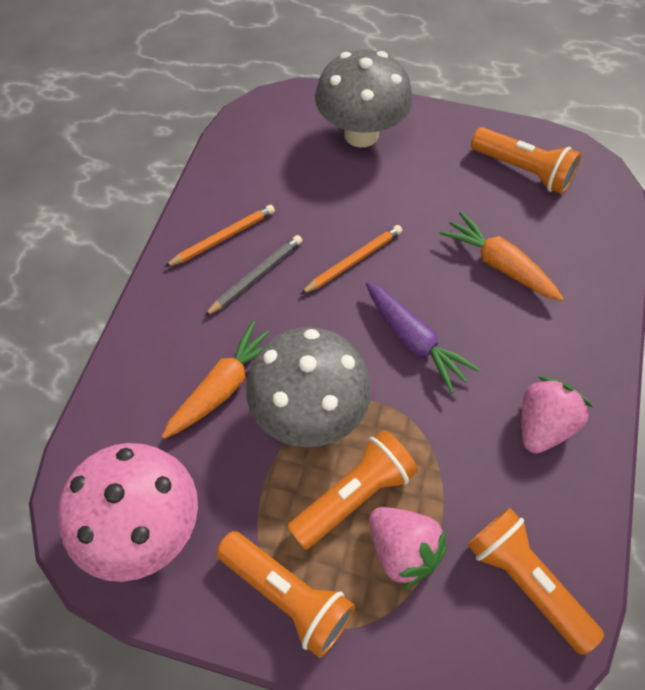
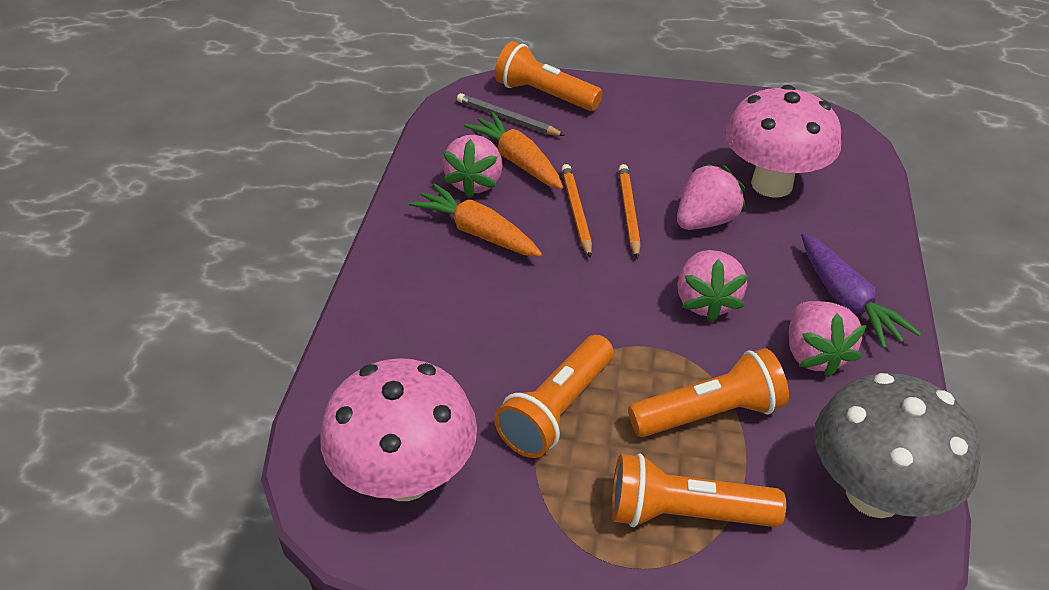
grey mushroom: 2 -> 1
pink mushroom: 1 -> 2
pink strawberry: 2 -> 4

